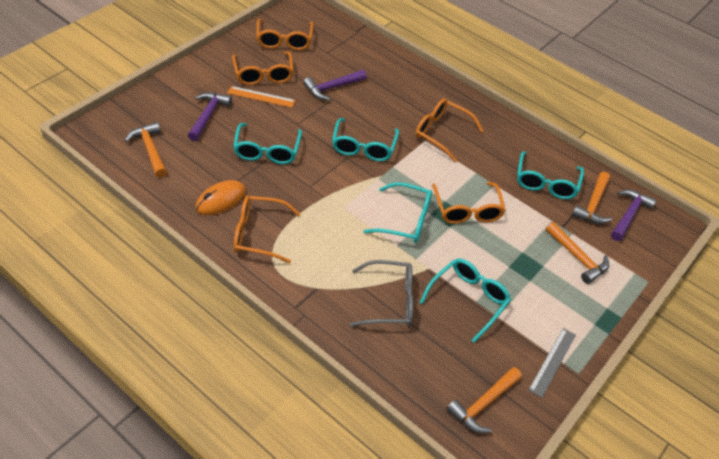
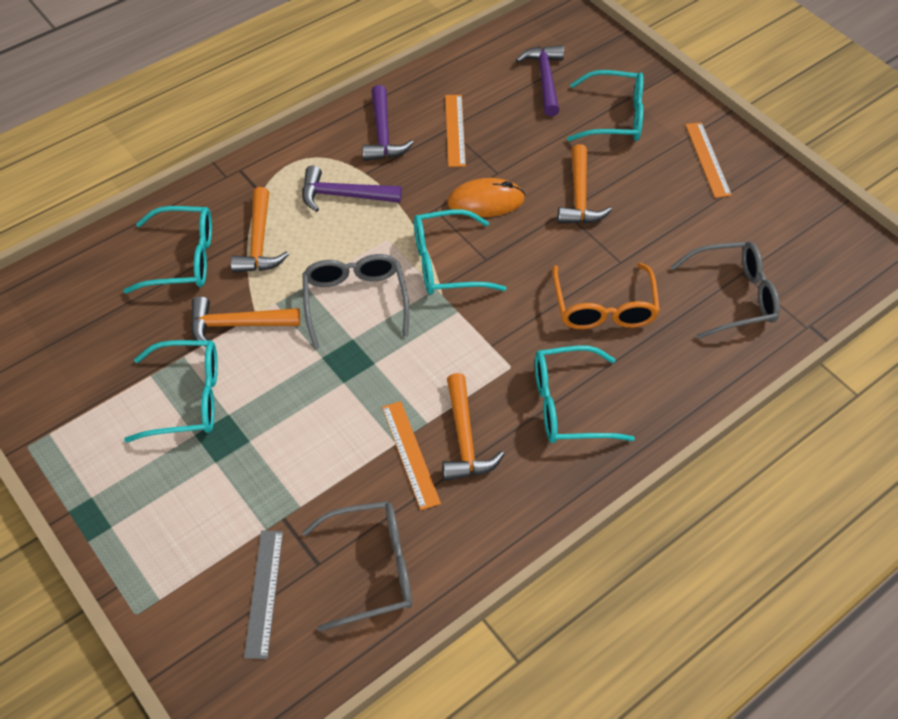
grey glasses: 1 -> 3
orange glasses: 5 -> 1
orange ruler: 1 -> 3

